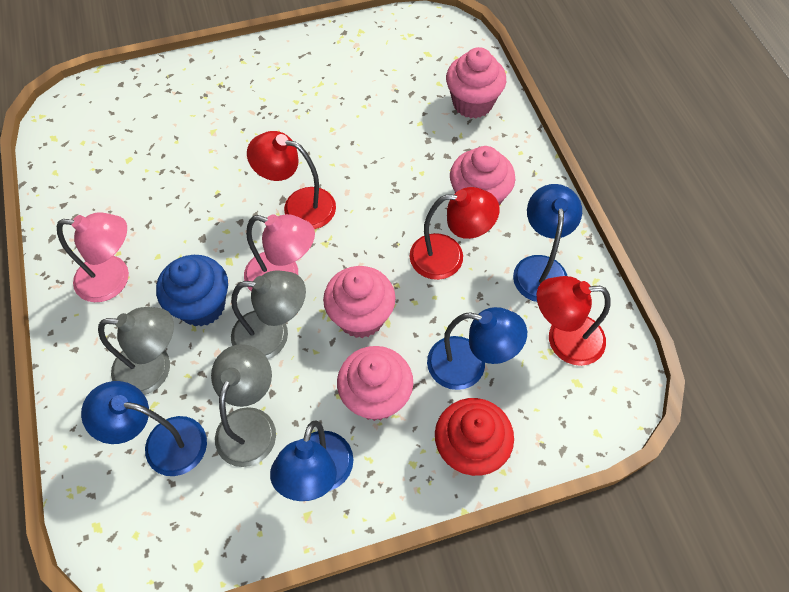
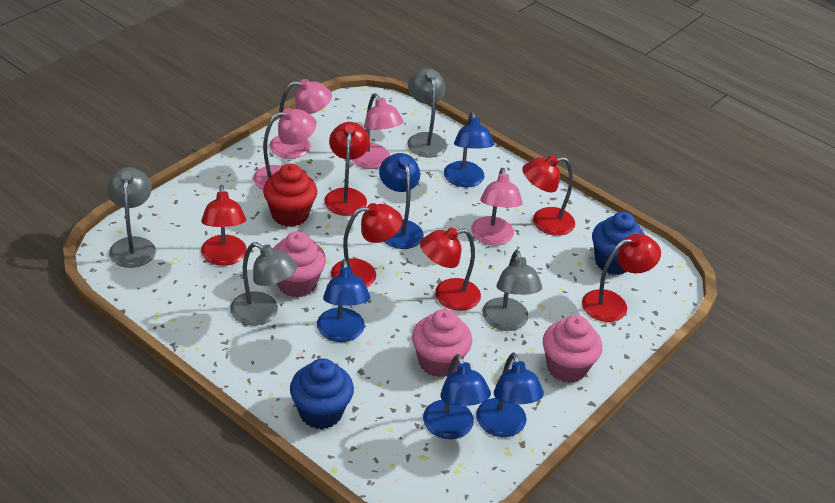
blue cupcake: 1 -> 2
blue lamp: 4 -> 5
grey lamp: 3 -> 4
pink cupcake: 4 -> 3
pink lamp: 2 -> 4
red lamp: 3 -> 6

